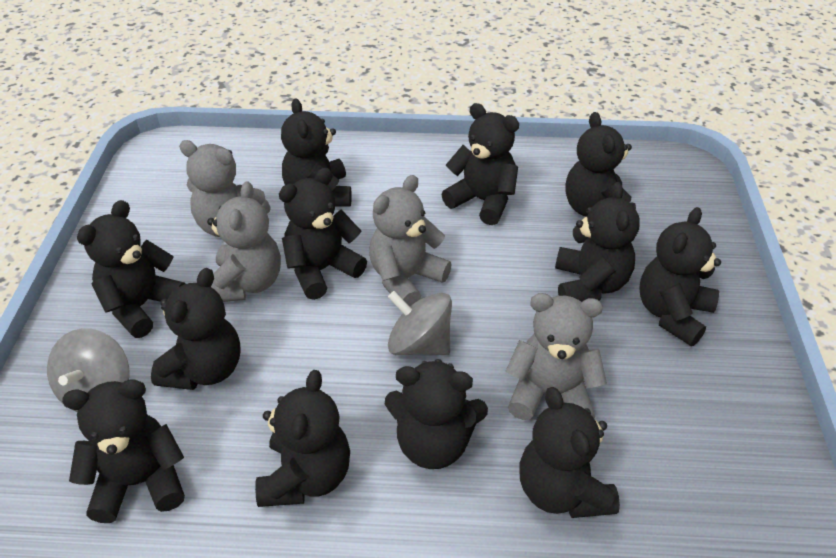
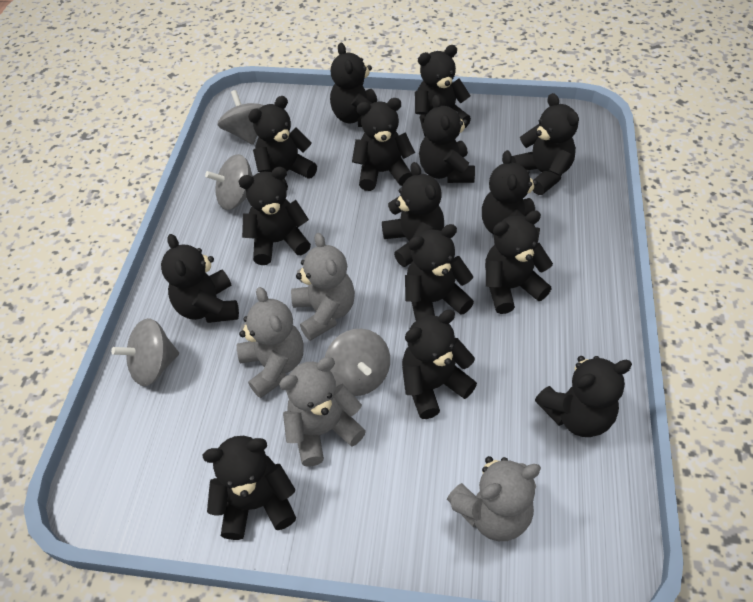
black teddy bear: 12 -> 15
grey spinning top: 2 -> 4

